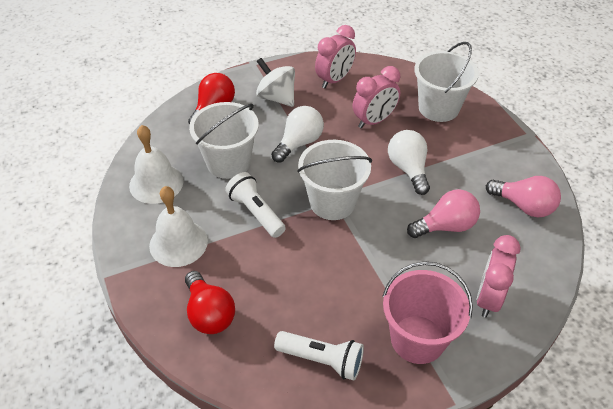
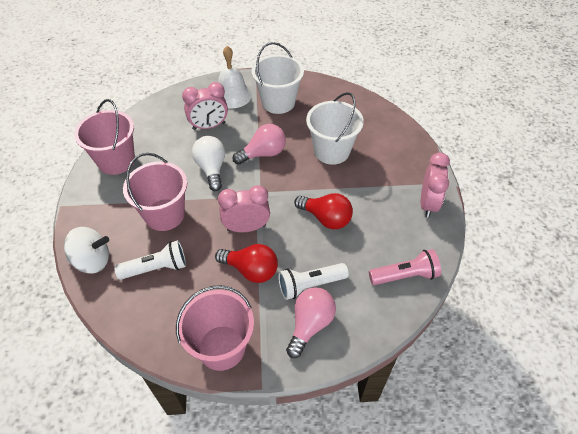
pink bucket: 1 -> 3
pink flashlight: 0 -> 1
white bell: 2 -> 1
white bucket: 3 -> 2
white light bulb: 2 -> 1

